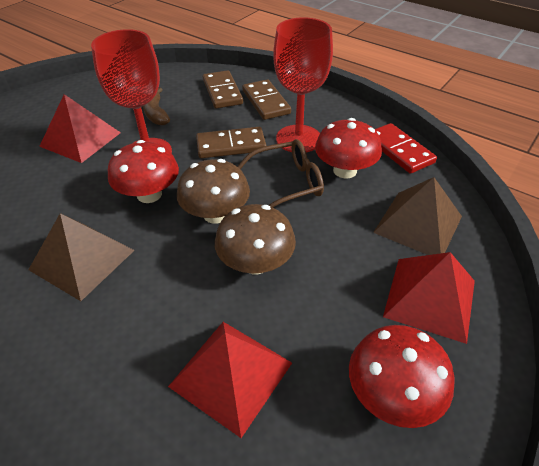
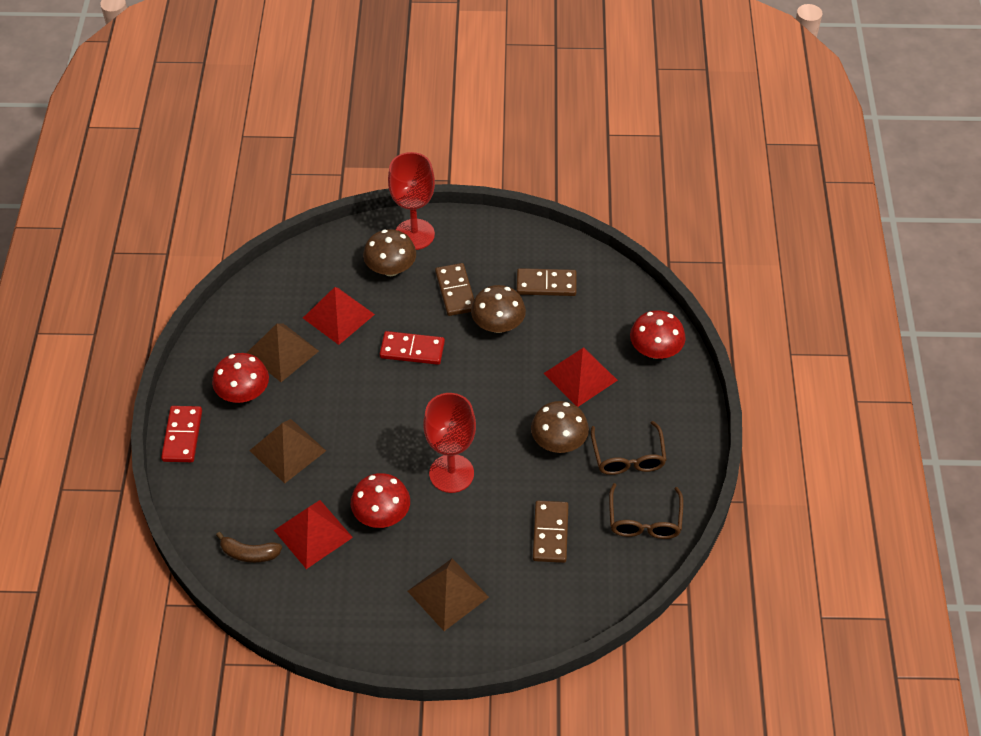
brown glasses: 1 -> 2
brown mushroom: 2 -> 3
brown pyramid: 2 -> 3
red domino: 1 -> 2

